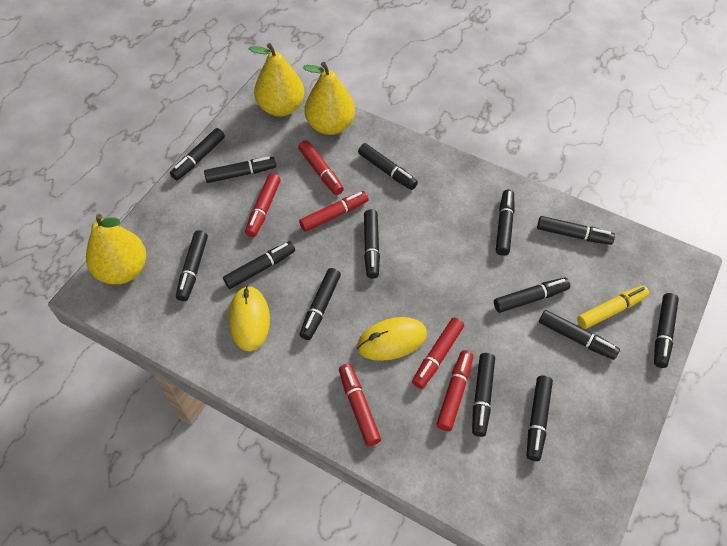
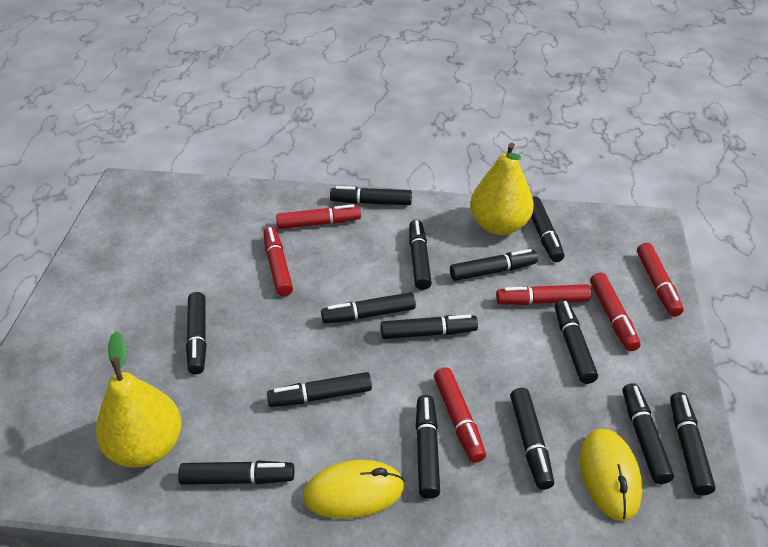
yellow marker: 1 -> 0
yellow pear: 3 -> 2

